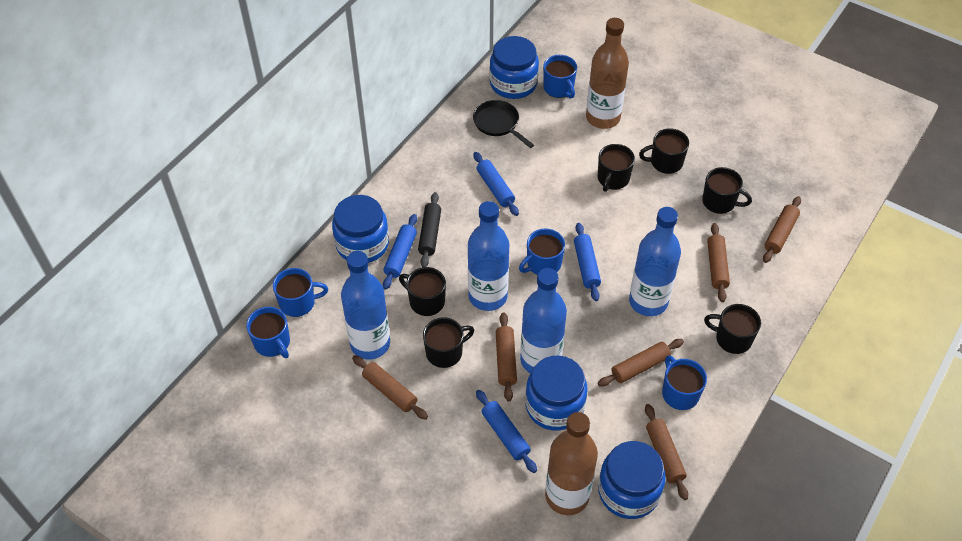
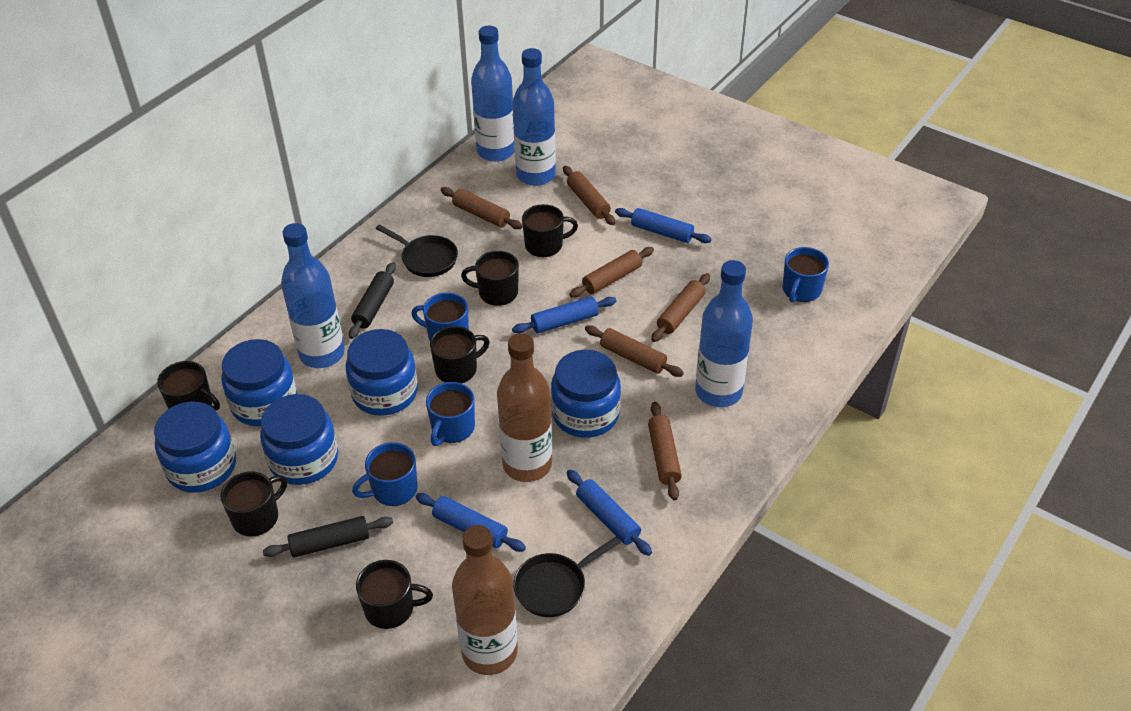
black pan: 1 -> 2
black rolling pin: 1 -> 2
blue jar: 4 -> 5
blue mug: 5 -> 4

